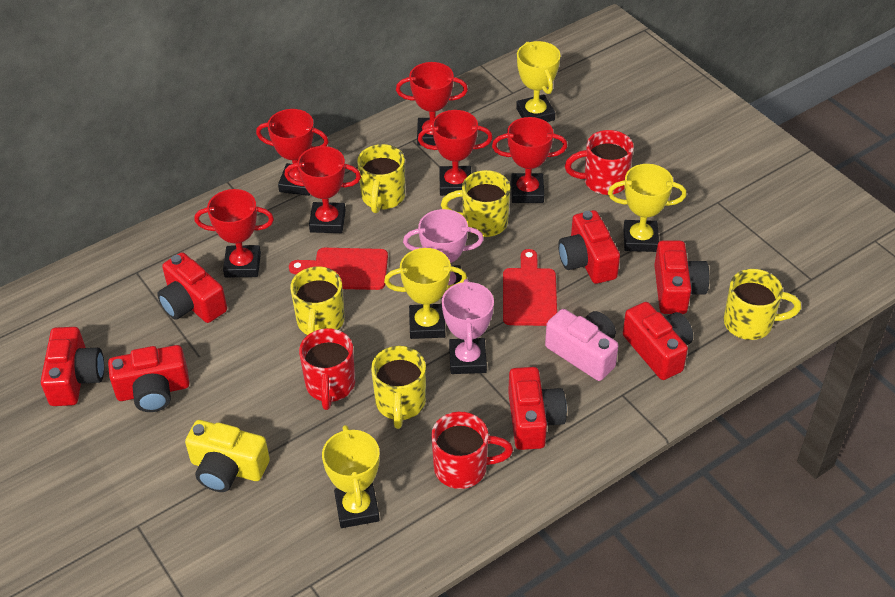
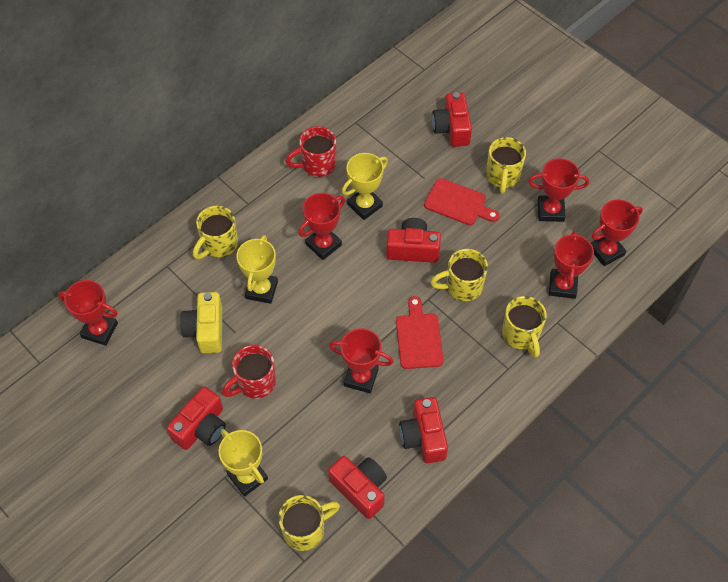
pink camera: 1 -> 0
pink trophy: 2 -> 0
red camera: 7 -> 5
red mug: 3 -> 2
yellow trophy: 4 -> 3

